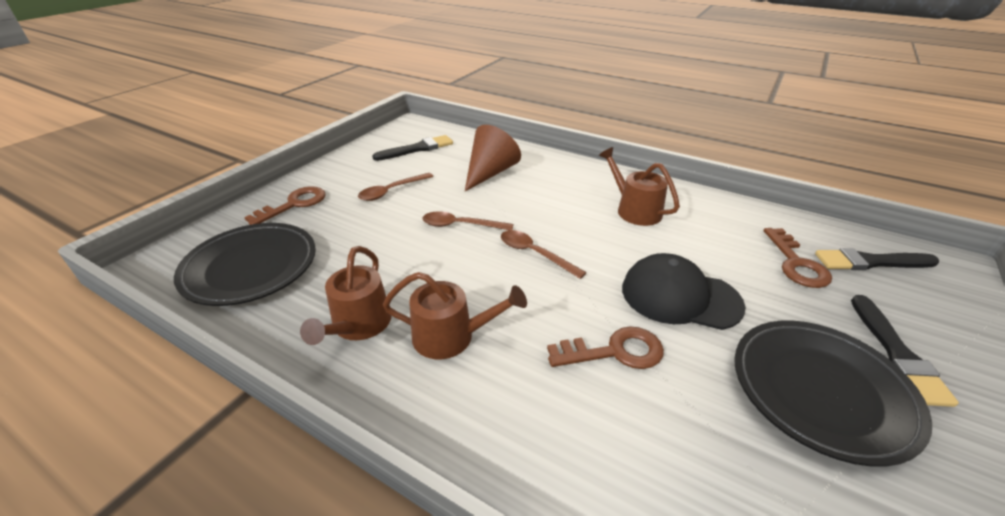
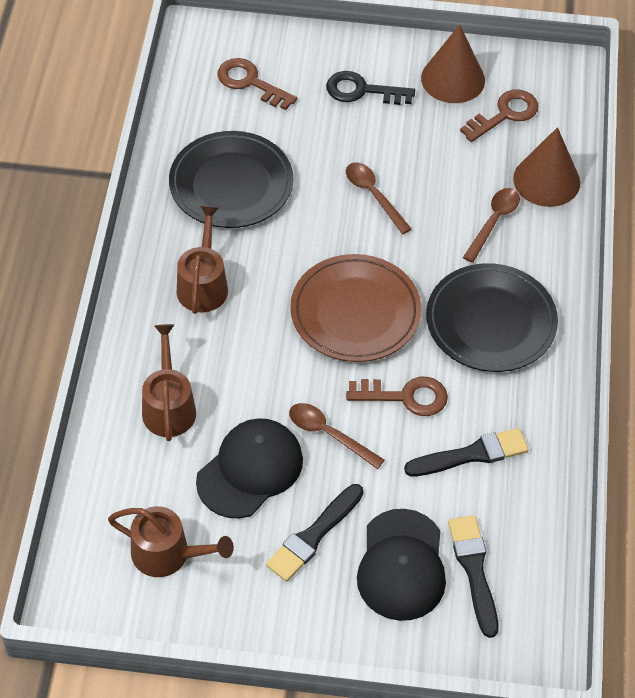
black cap: 1 -> 2
black key: 0 -> 1
brown cone: 1 -> 2
brown plate: 0 -> 1

